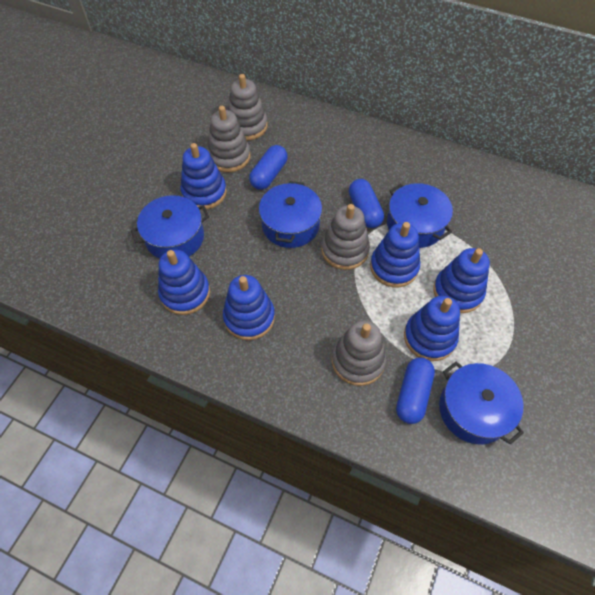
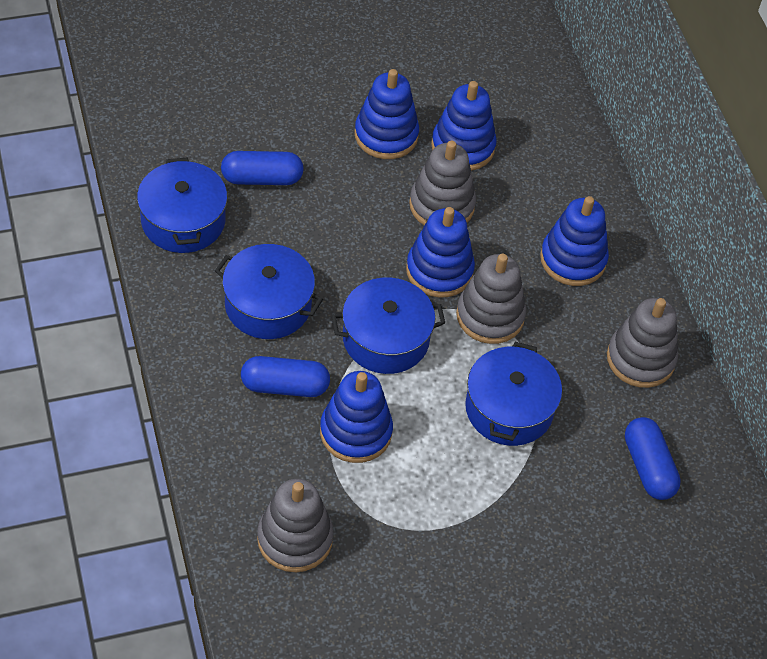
blue stacking toy: 6 -> 5

